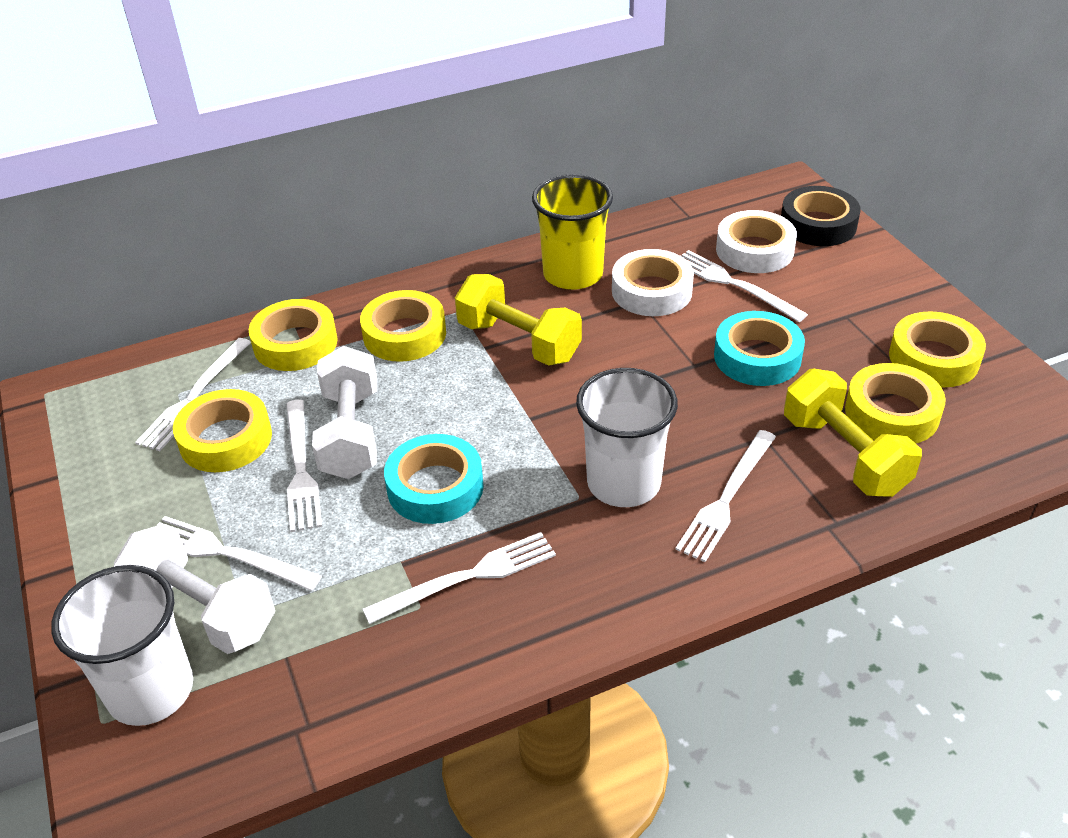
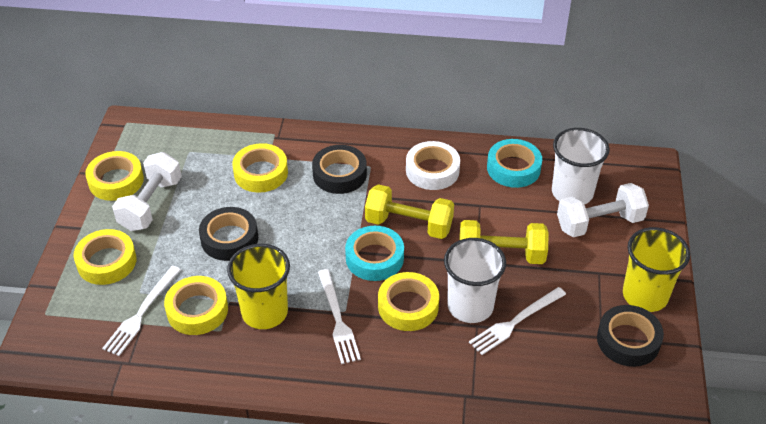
black tape: 1 -> 3
white fork: 6 -> 3
white tape: 2 -> 1
yellow cup: 1 -> 2

